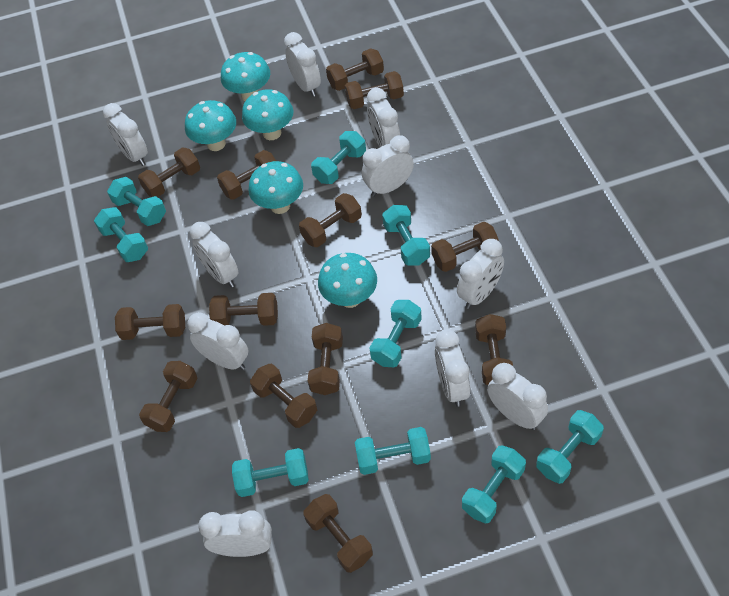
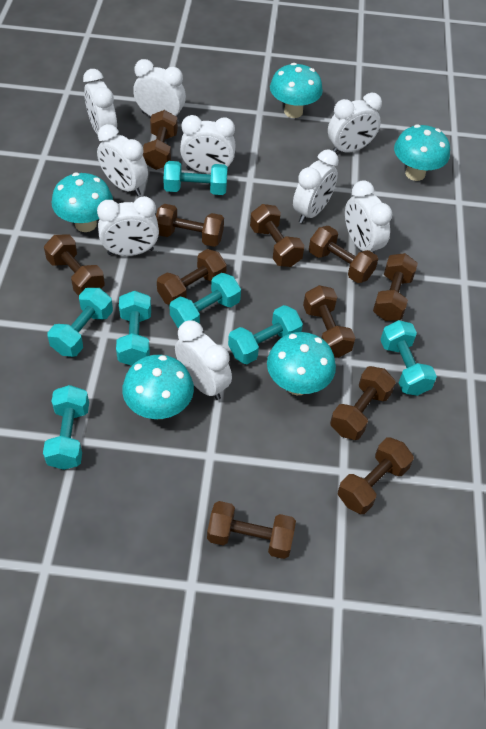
brown dumbbell: 13 -> 11
turquoise dumbbell: 9 -> 7
white clock: 10 -> 9

